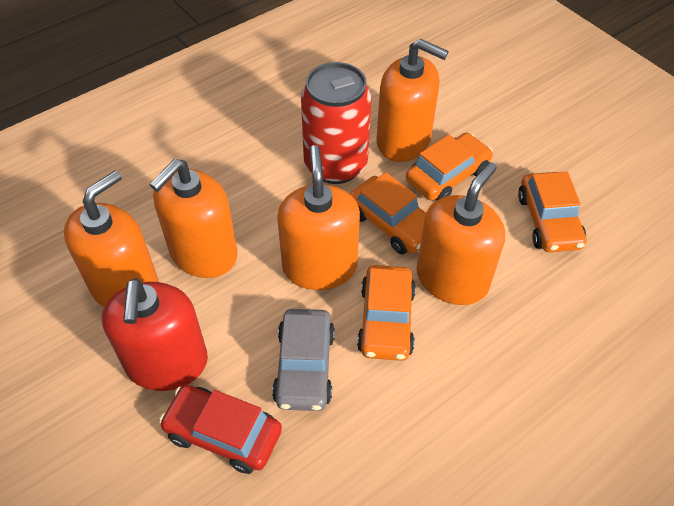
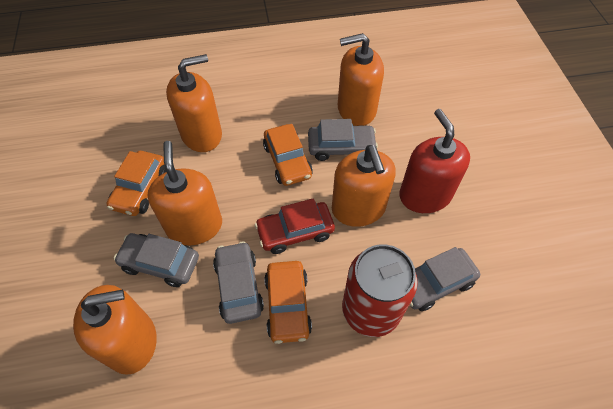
grey car: 1 -> 4
orange car: 4 -> 3

